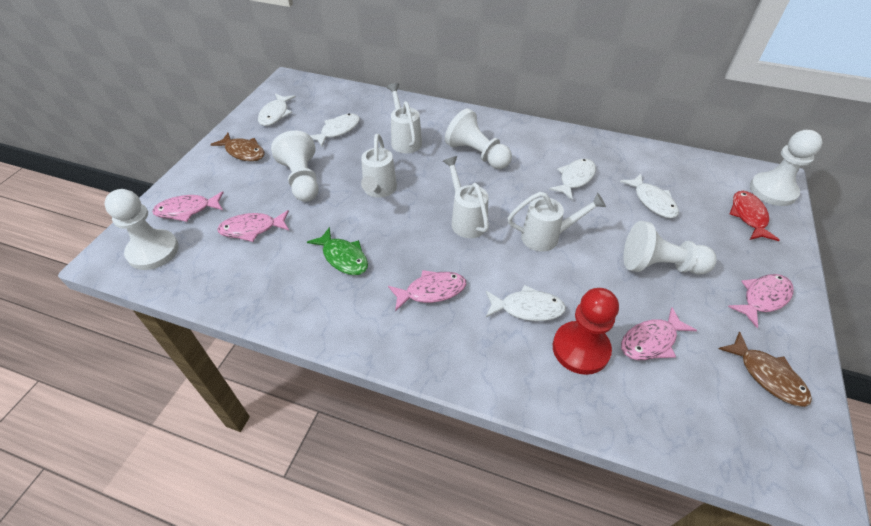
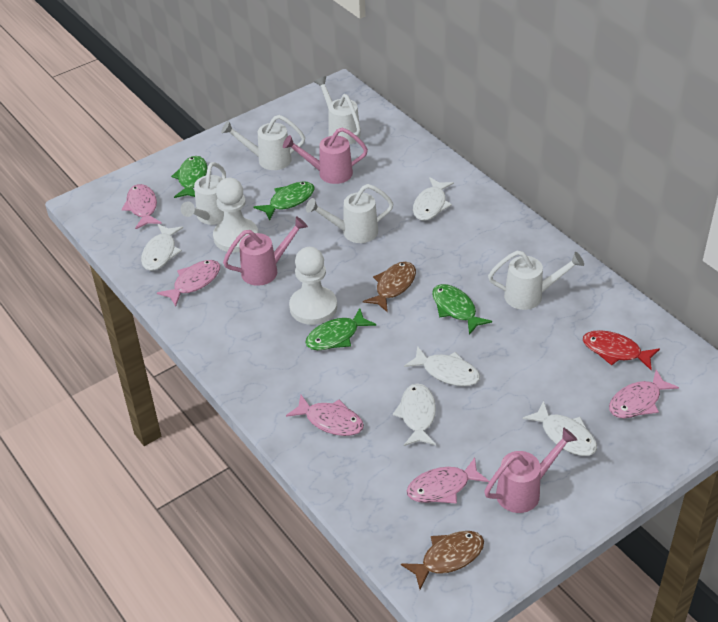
green fish: 1 -> 4
pink watering can: 0 -> 3
red pawn: 1 -> 0
white pawn: 5 -> 2
white watering can: 4 -> 5

